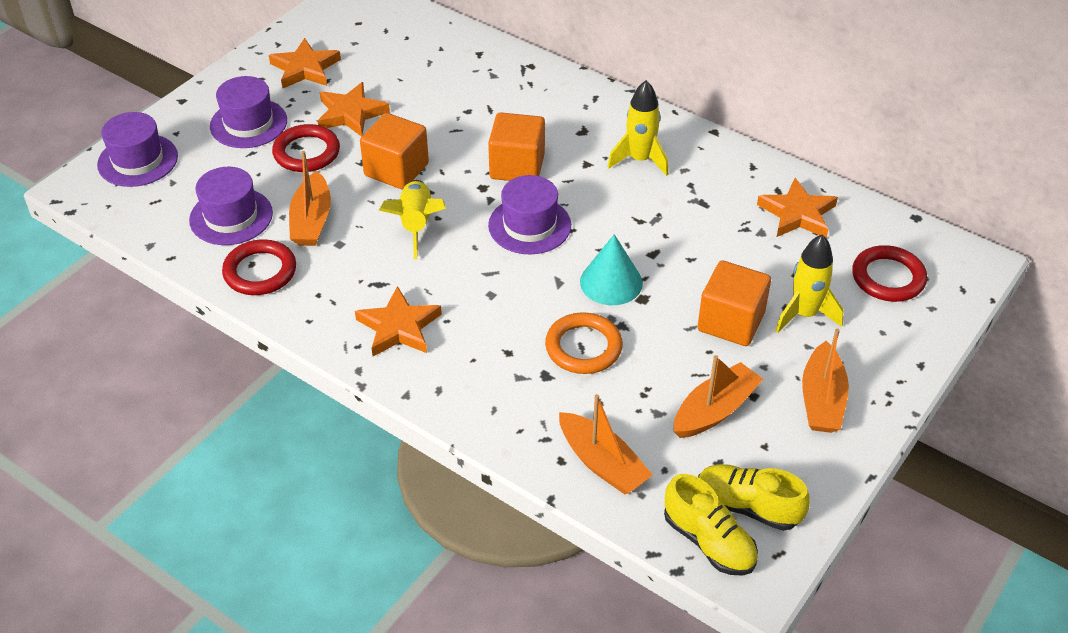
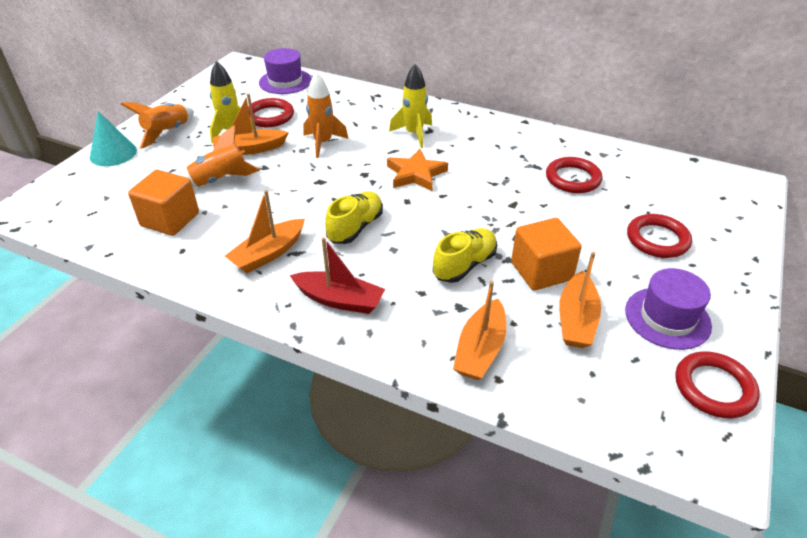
orange cube: 3 -> 2
orange ring: 1 -> 0
orange rocket: 0 -> 3
orange star: 4 -> 1
purple hat: 4 -> 2
red boat: 0 -> 1
red ring: 3 -> 4
yellow rocket: 3 -> 2

